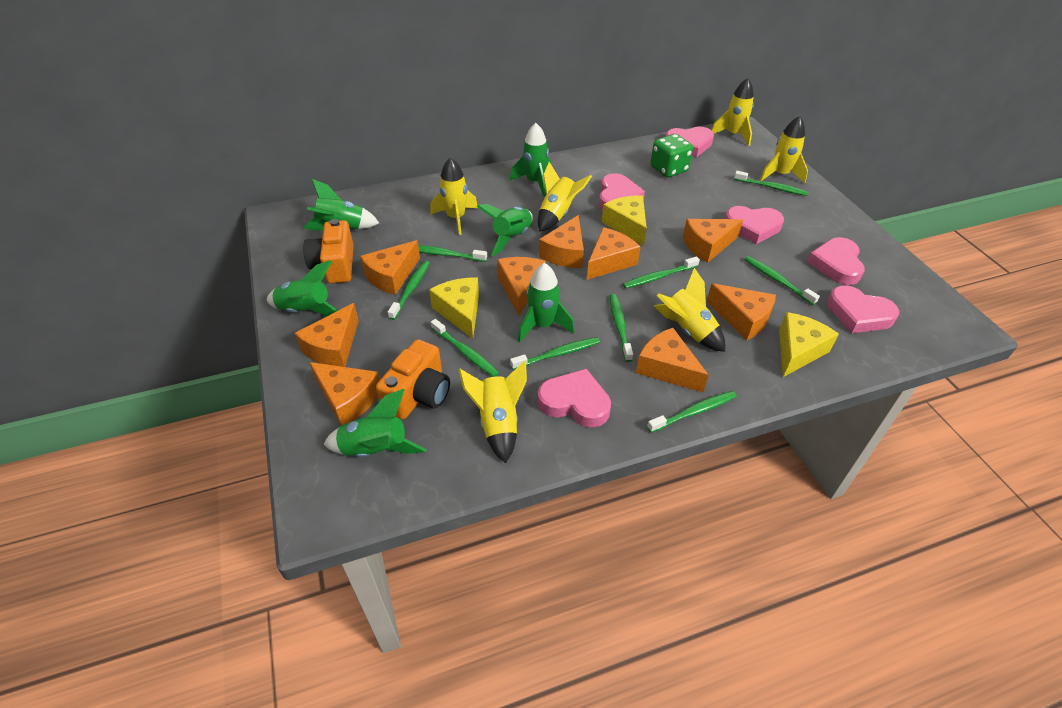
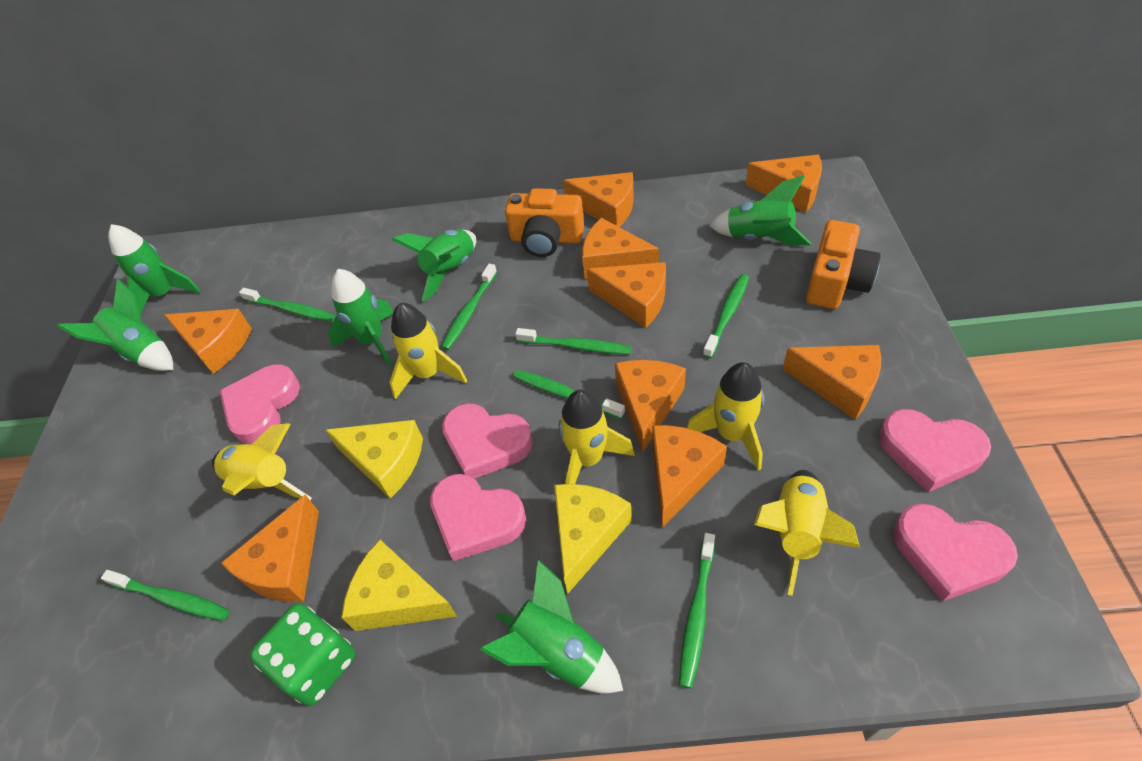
green toothbrush: 9 -> 7
pink heart: 6 -> 5
yellow rocket: 6 -> 5

